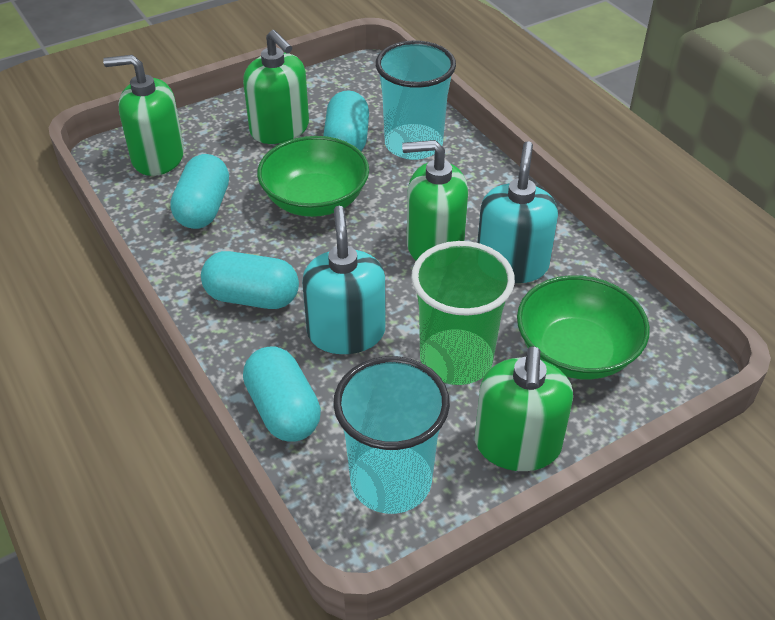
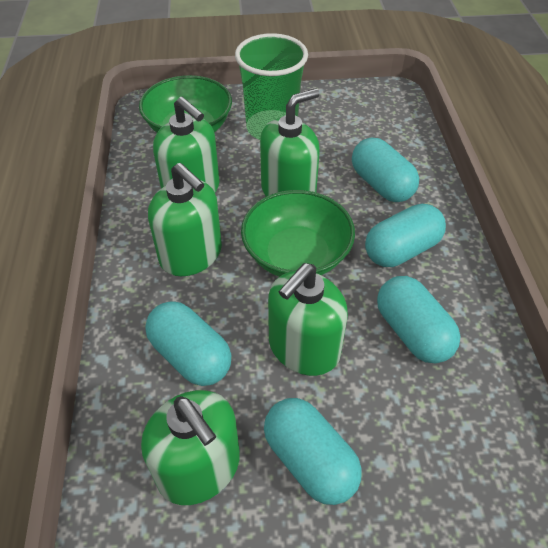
green soap dispenser: 4 -> 5
turquoise capsule: 4 -> 5
turquoise cup: 2 -> 0
turquoise soap dispenser: 2 -> 0

